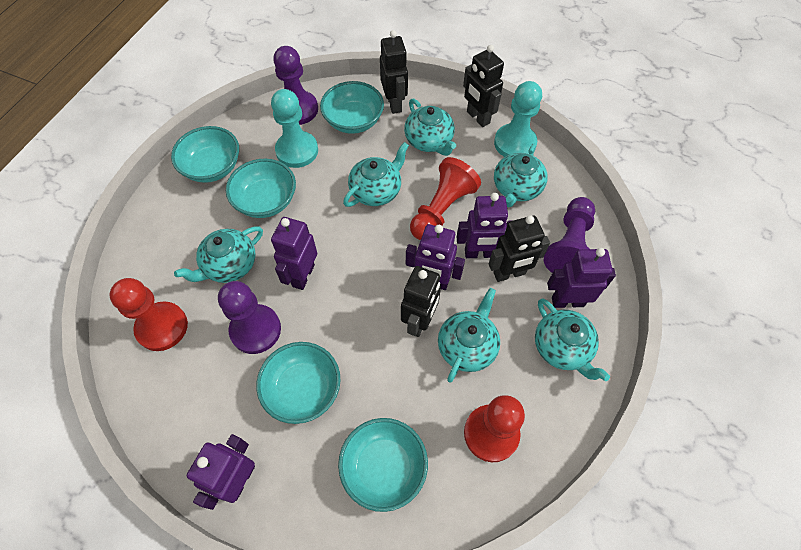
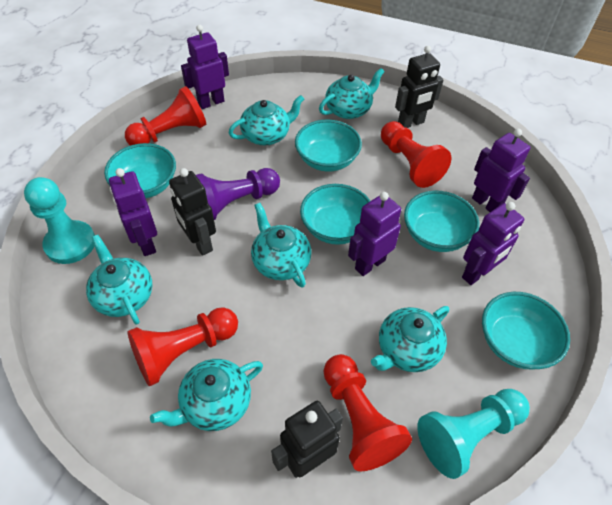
black robot: 4 -> 3
purple pawn: 3 -> 1
red pawn: 3 -> 4

